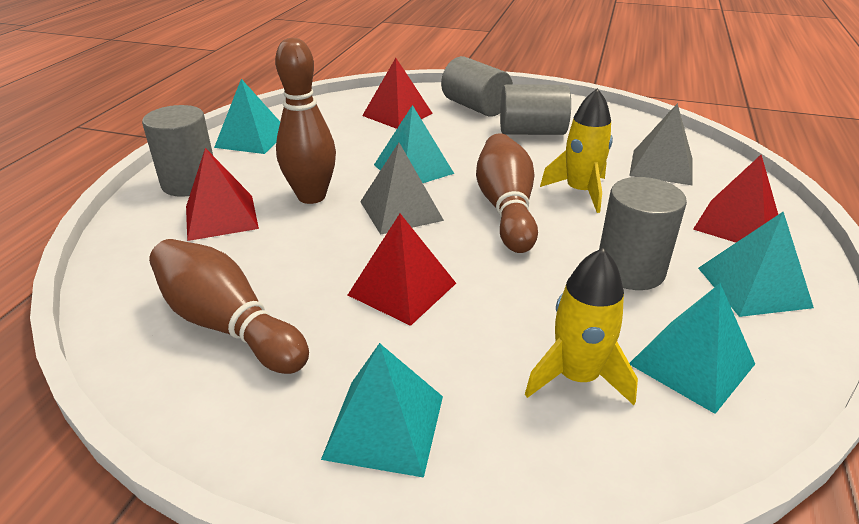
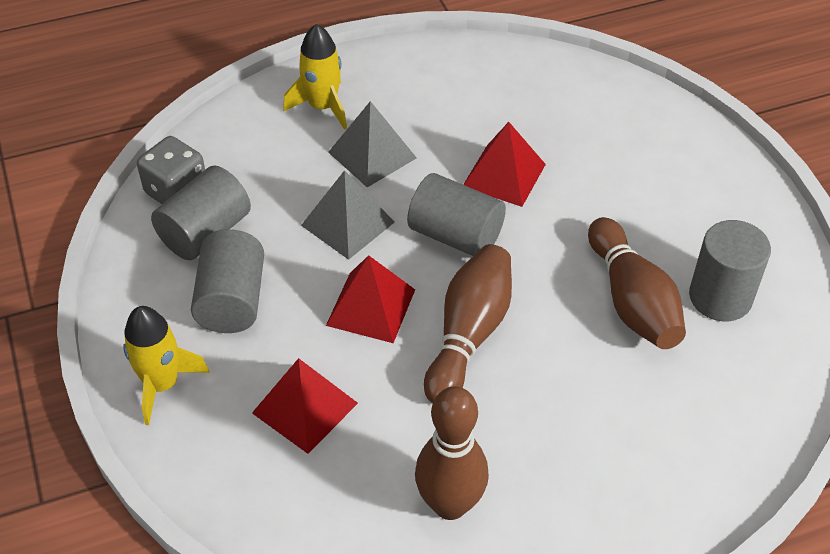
grey dice: 0 -> 1
red pyramid: 4 -> 3
turquoise pyramid: 5 -> 0

